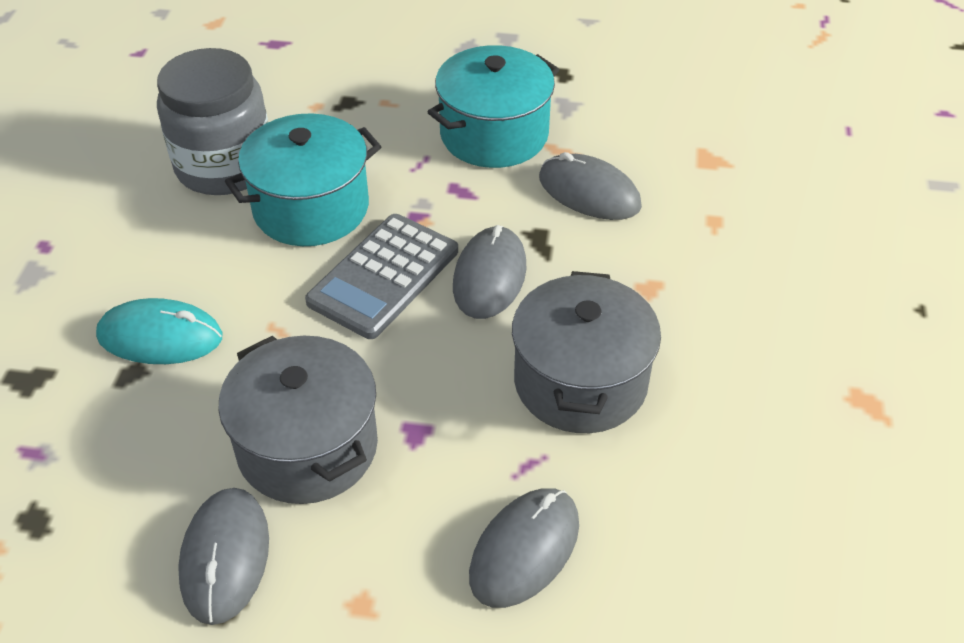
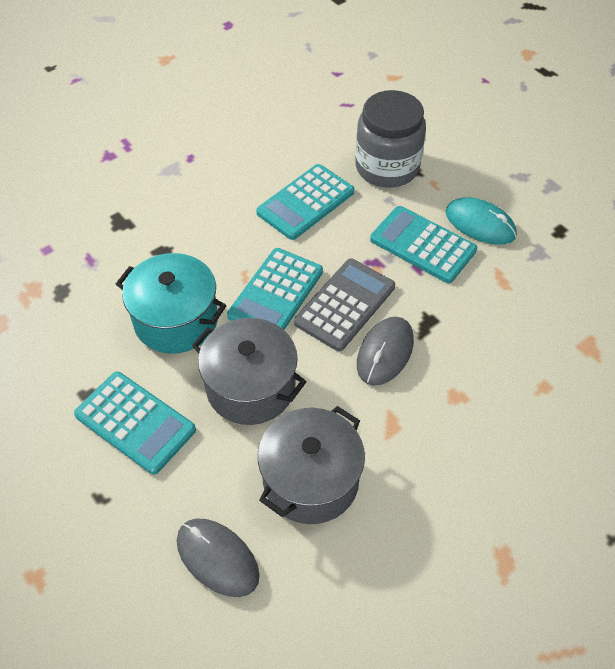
grey mouse: 4 -> 2
turquoise calculator: 0 -> 4
turquoise pot: 2 -> 1

